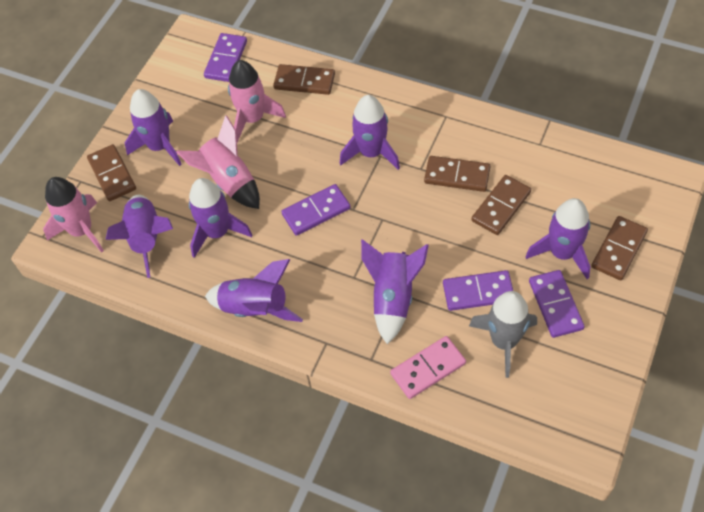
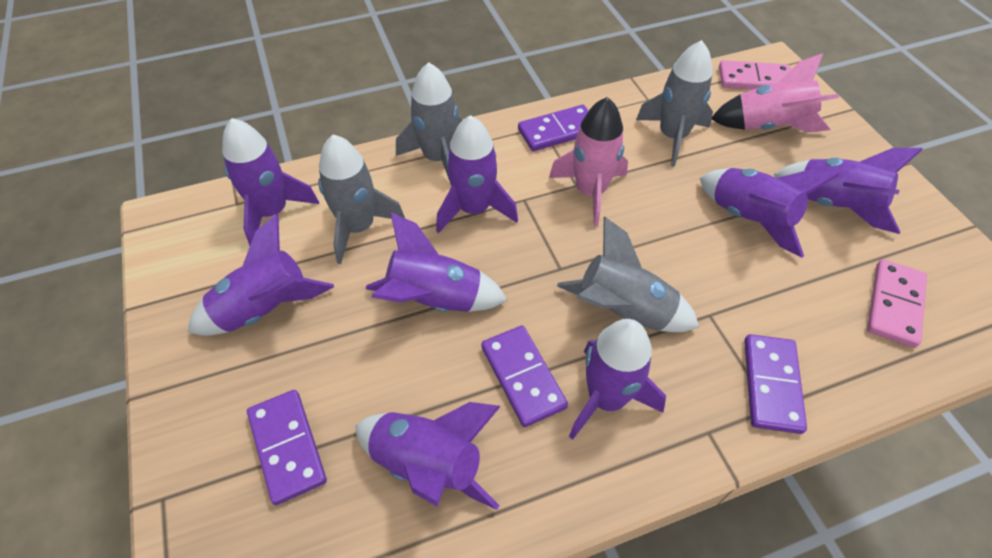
brown domino: 5 -> 0
grey rocket: 1 -> 4
pink domino: 1 -> 2
pink rocket: 3 -> 2
purple rocket: 7 -> 8

